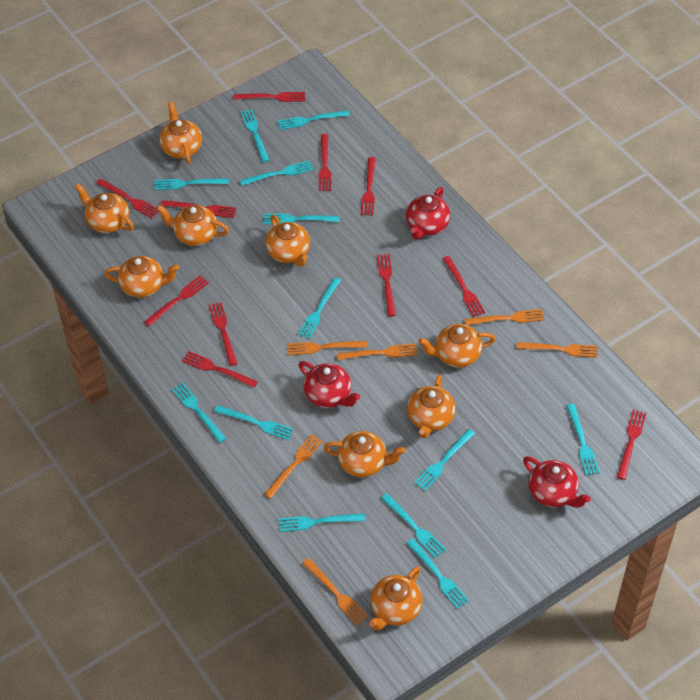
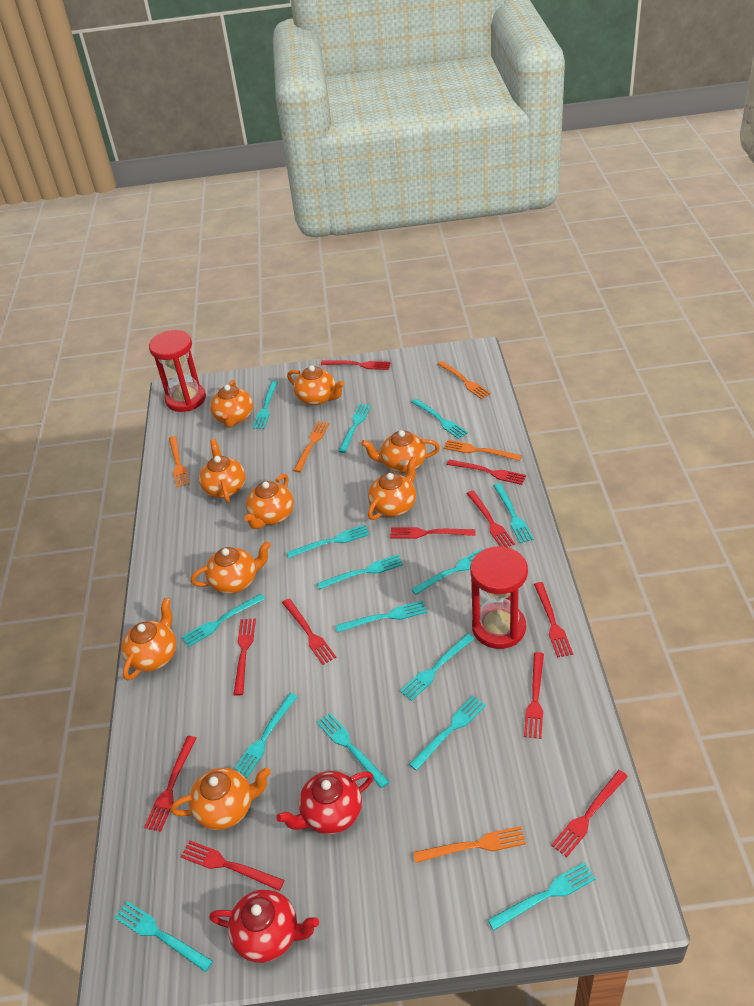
orange fork: 6 -> 5
red hourglass: 0 -> 2
red teapot: 3 -> 2
turquoise fork: 13 -> 15

